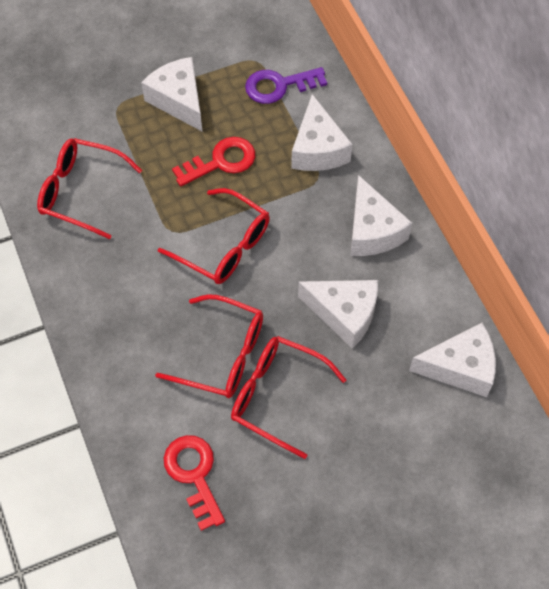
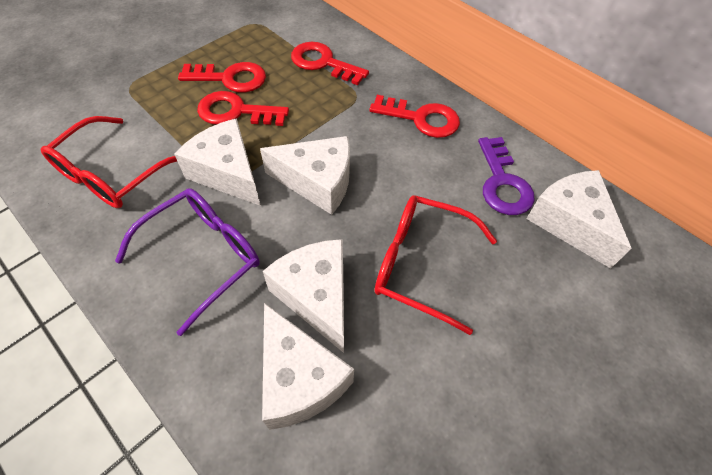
purple glasses: 0 -> 1
red glasses: 4 -> 2
red key: 2 -> 4

